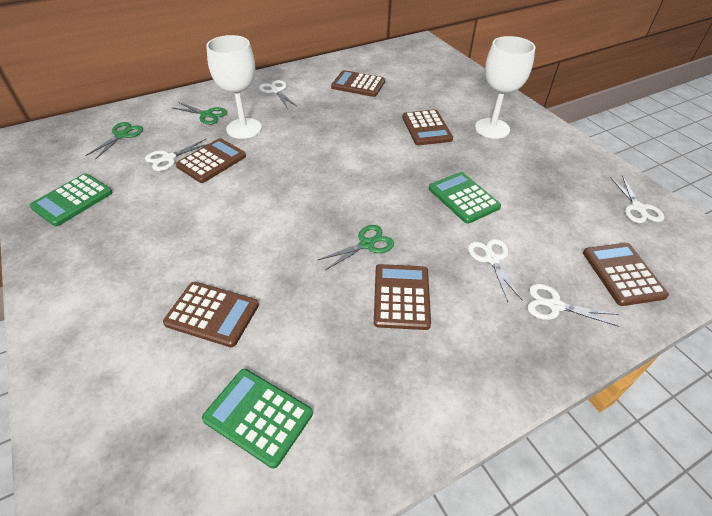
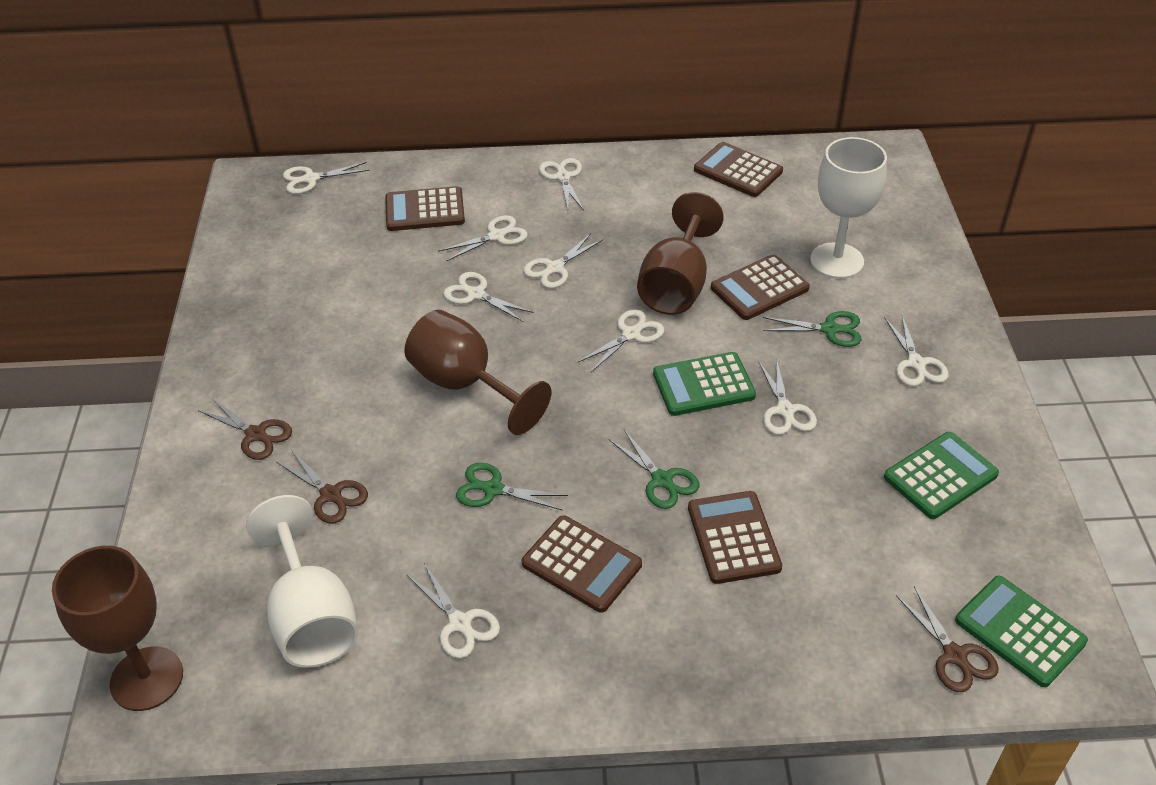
brown calculator: 6 -> 5
brown goblet: 0 -> 3
brown scissors: 0 -> 3
white scissors: 5 -> 9

